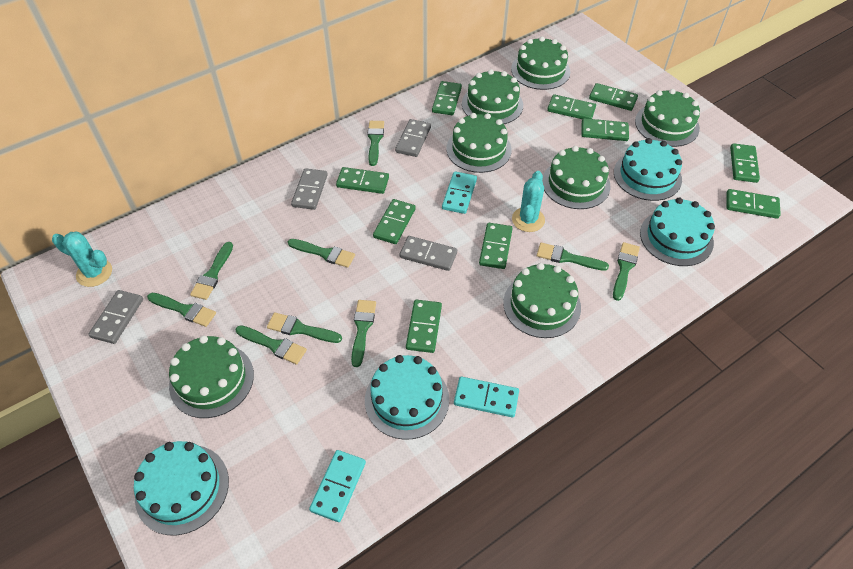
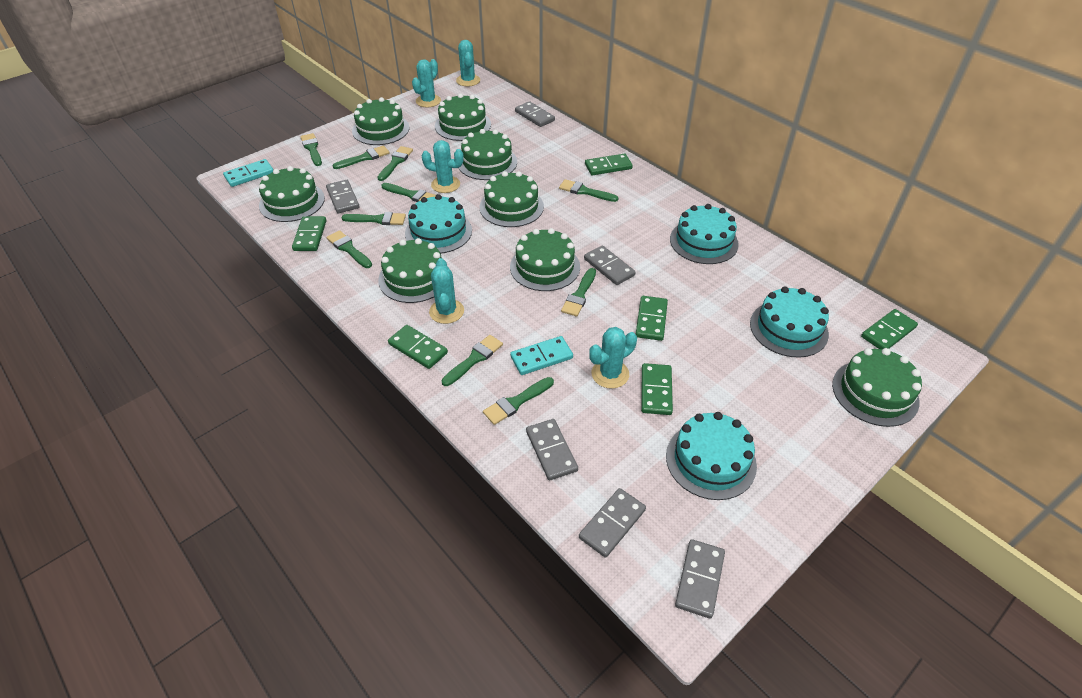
green brush: 9 -> 10
green cake: 7 -> 8
green domino: 10 -> 6
grey domino: 4 -> 6
turquoise cactus: 2 -> 5
turquoise domino: 3 -> 2

